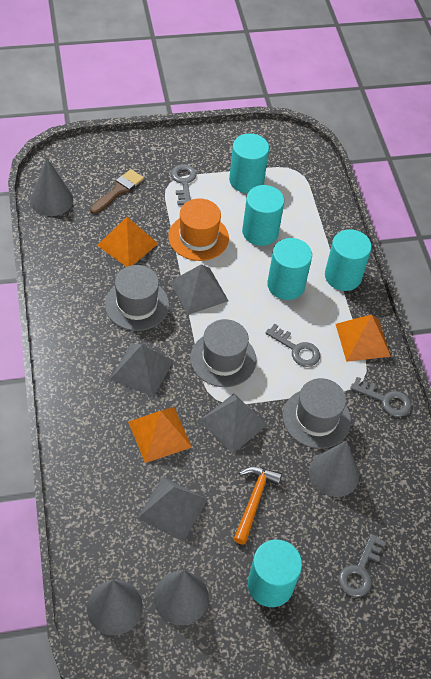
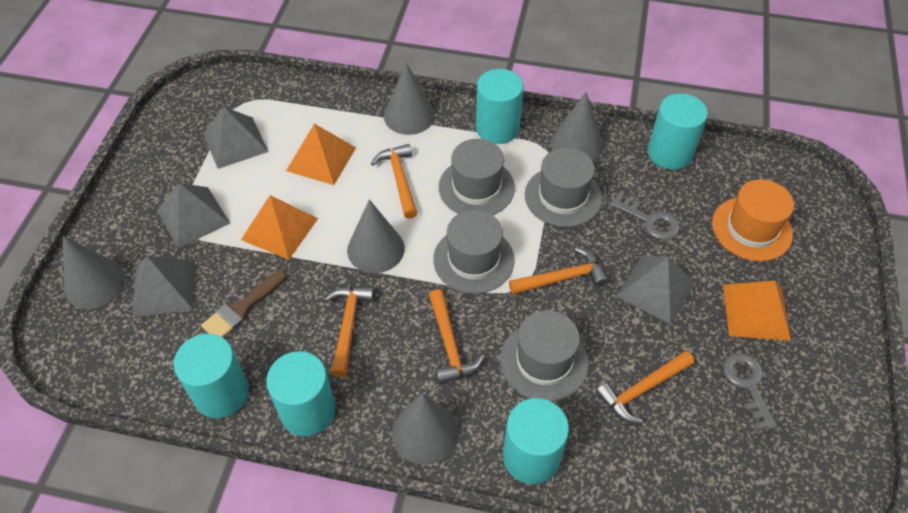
grey cone: 4 -> 5
grey hat: 3 -> 4
grey key: 4 -> 2
orange hammer: 1 -> 5

